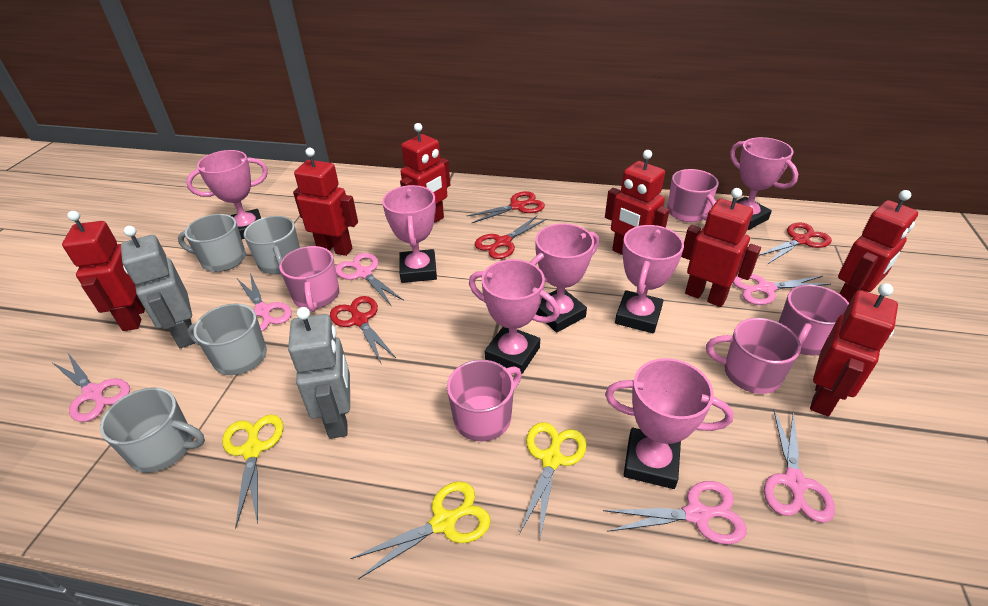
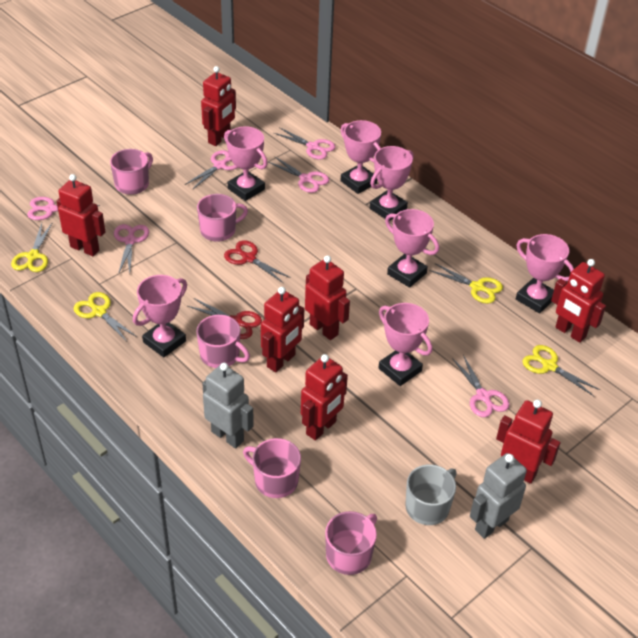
grey mug: 4 -> 1
red scissors: 4 -> 2
yellow scissors: 3 -> 4

